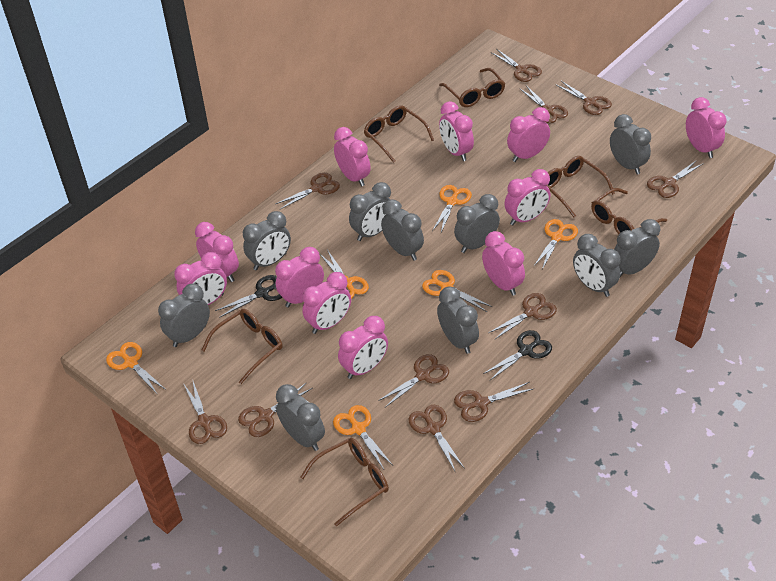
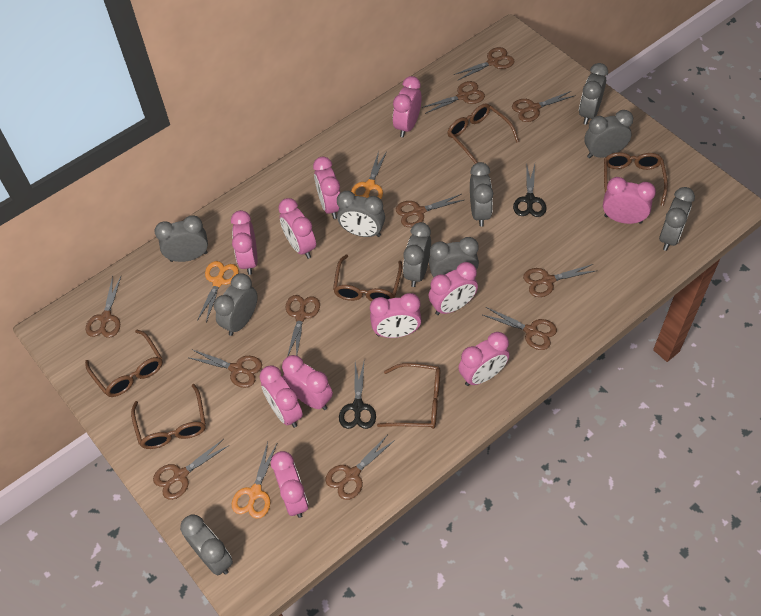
orange scissors: 6 -> 3

